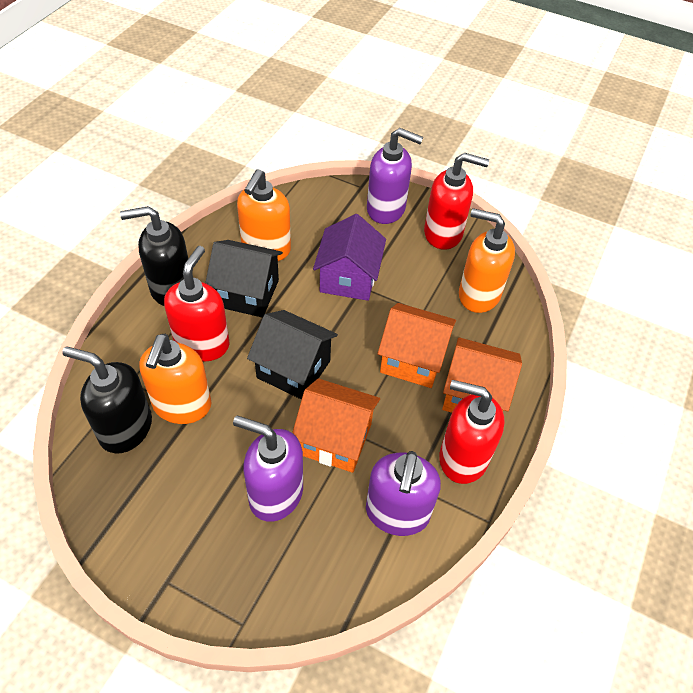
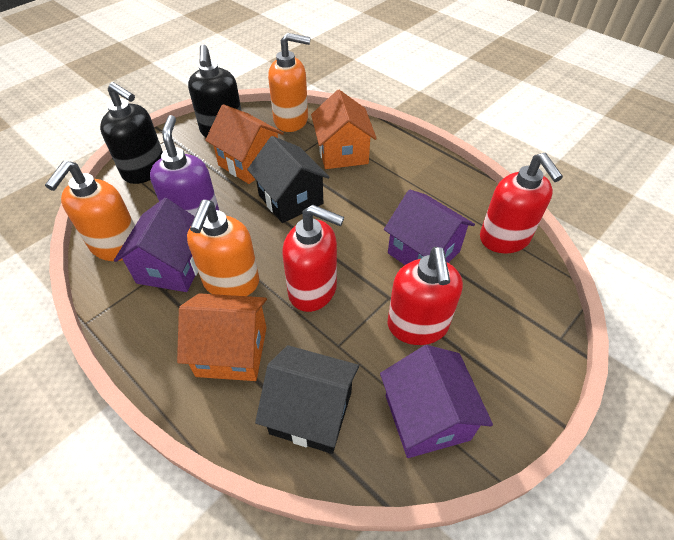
purple house: 1 -> 3
purple soap dispenser: 3 -> 1

